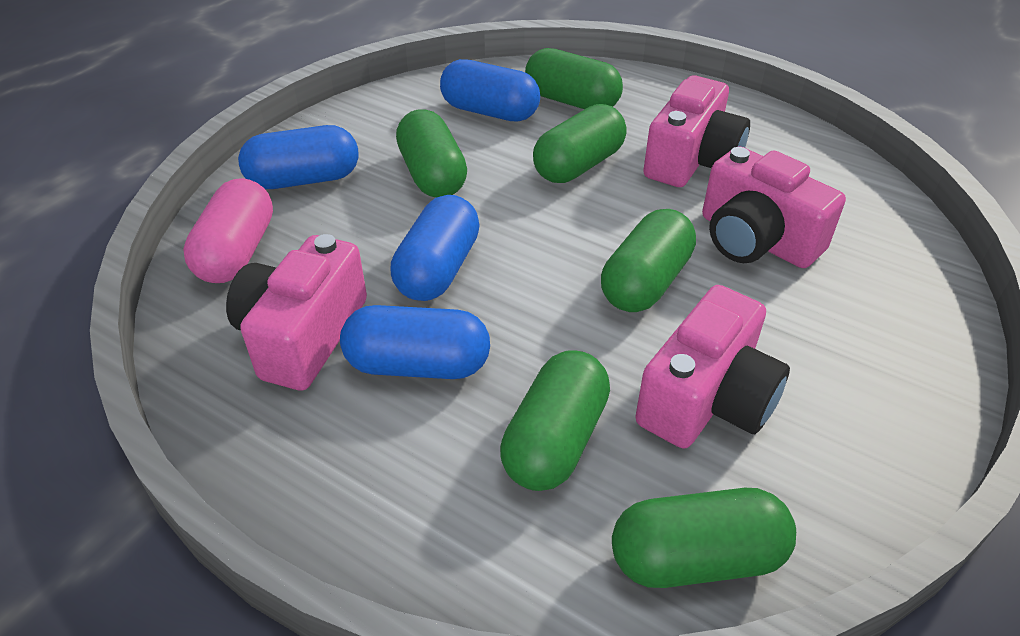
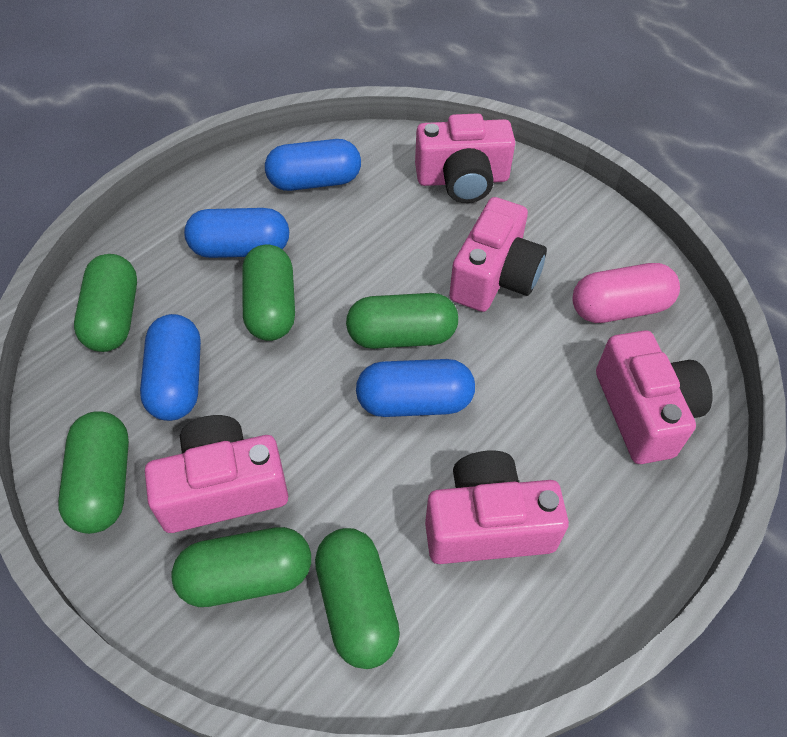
pink camera: 4 -> 5

